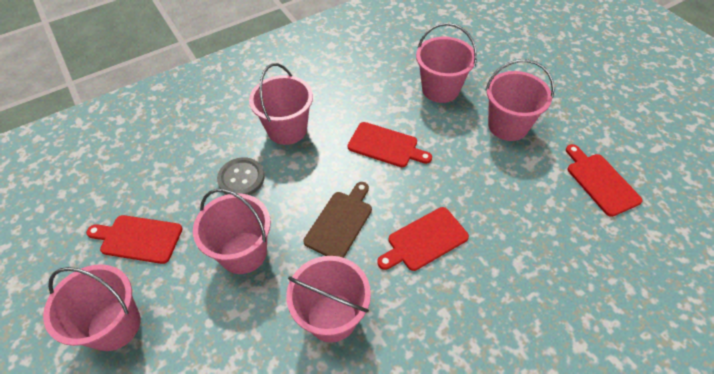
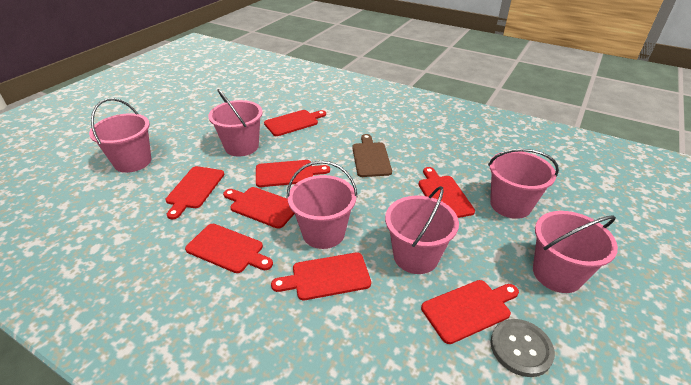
red cutting board: 4 -> 8

